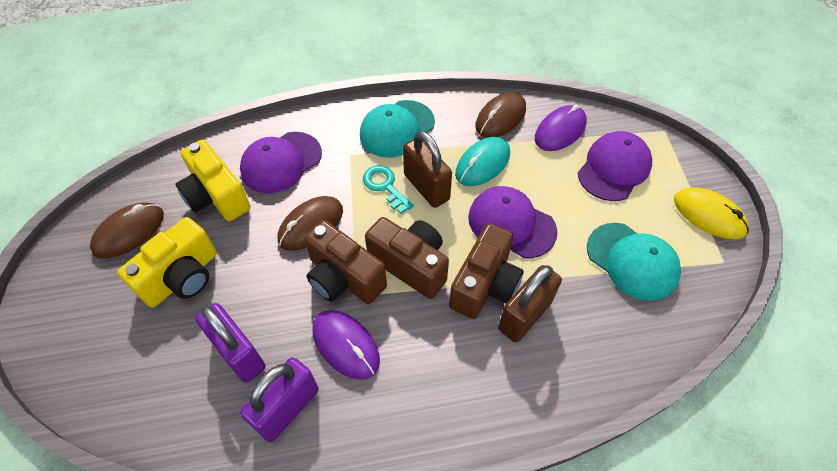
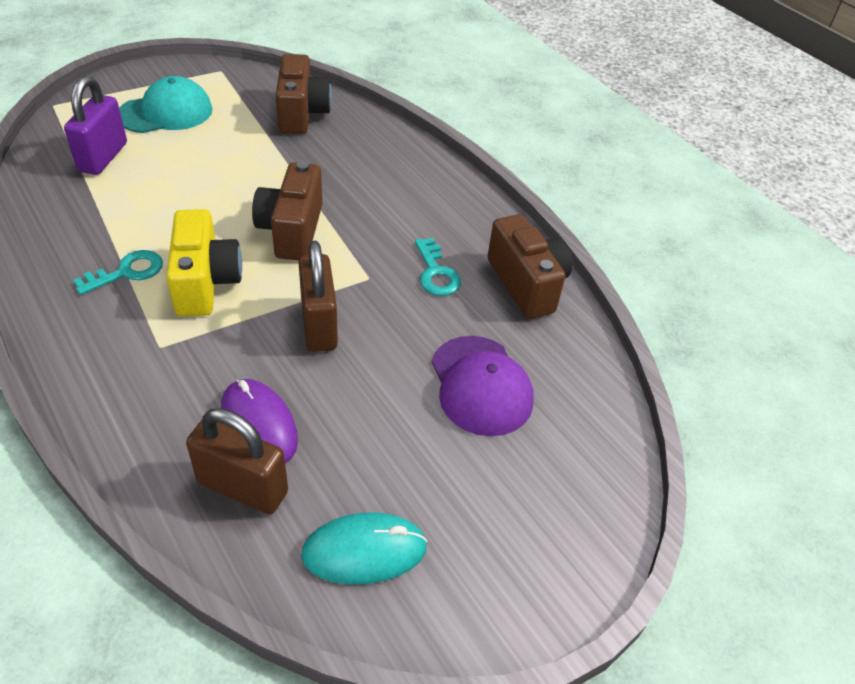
brown mouse: 3 -> 0
purple cap: 3 -> 1
purple mouse: 2 -> 1
purple padlock: 2 -> 1
turquoise cap: 2 -> 1
turquoise key: 1 -> 2
yellow camera: 2 -> 1
yellow mouse: 1 -> 0

